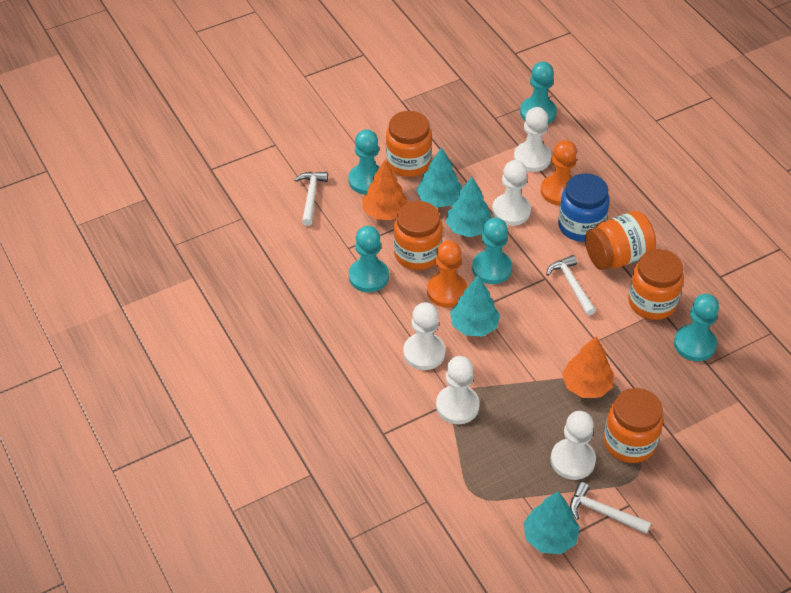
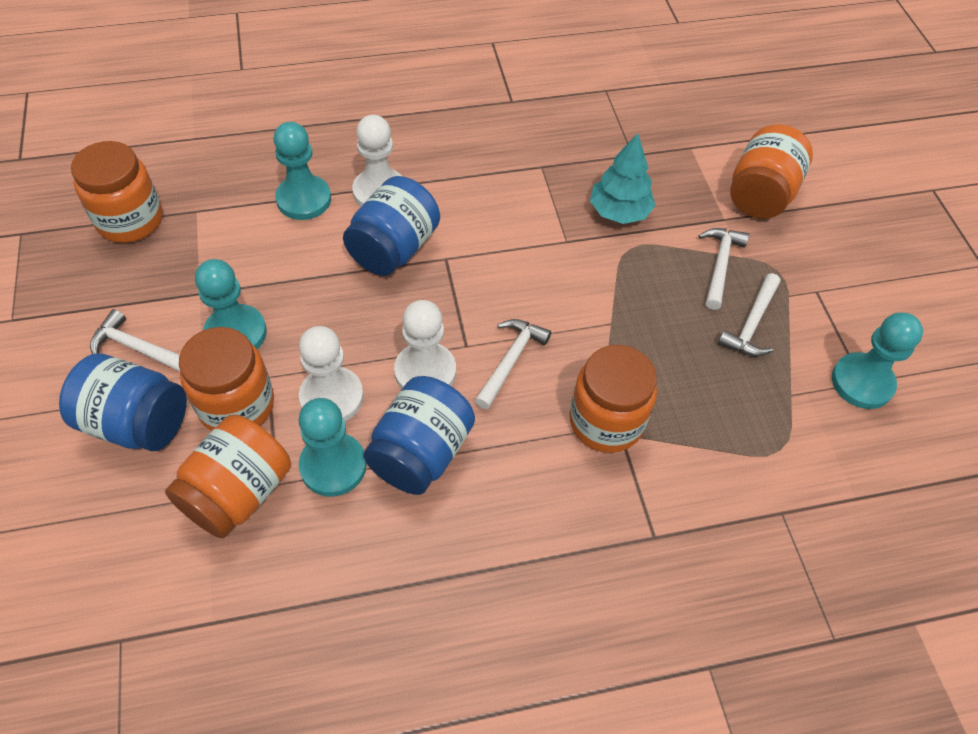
blue jar: 1 -> 3
orange pawn: 2 -> 0
orange tree: 2 -> 0
turquoise pawn: 5 -> 4
turquoise tree: 4 -> 1
white hammer: 3 -> 4
white pawn: 5 -> 3

